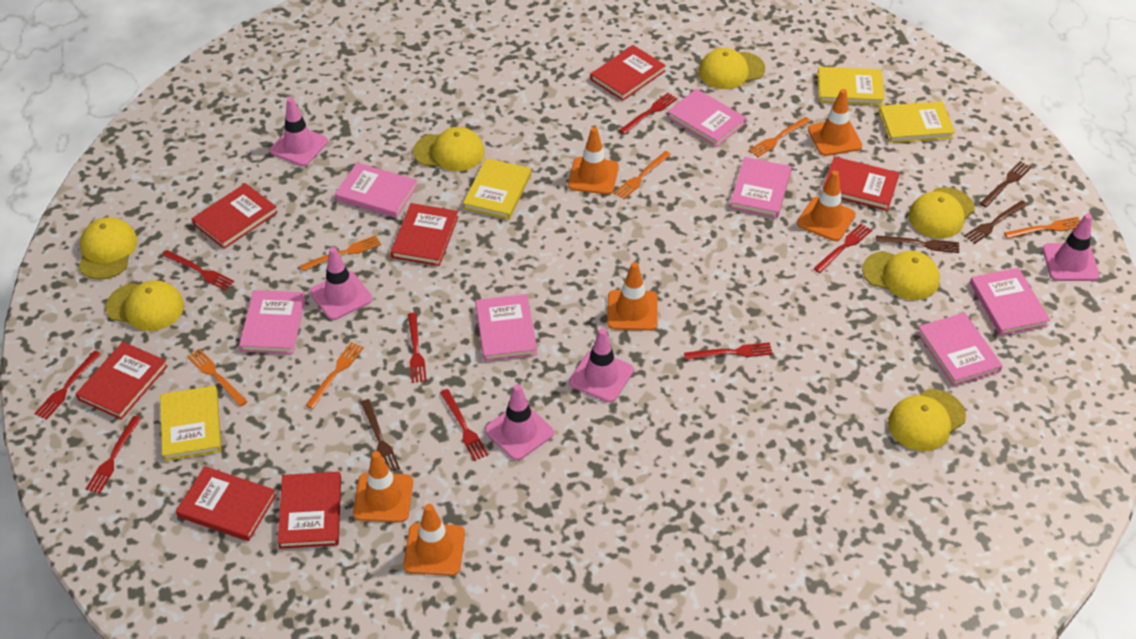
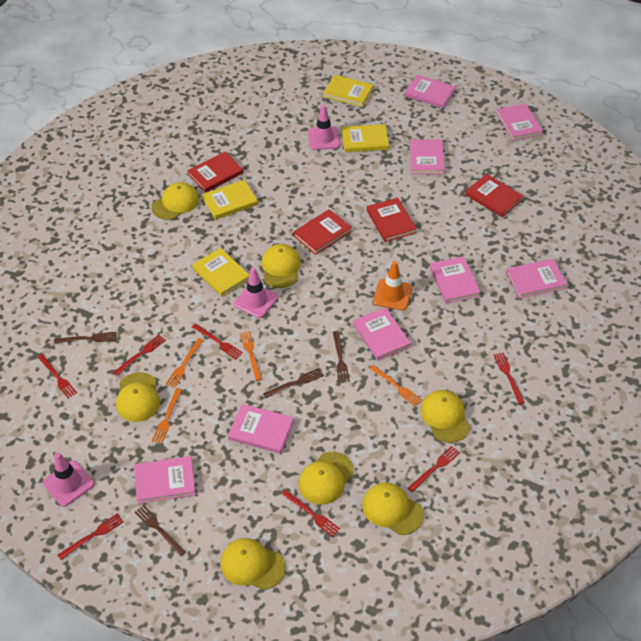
orange fork: 6 -> 4
orange traffic cone: 6 -> 1
pink book: 7 -> 8
pink traffic cone: 5 -> 3
red book: 7 -> 4
red fork: 8 -> 7

